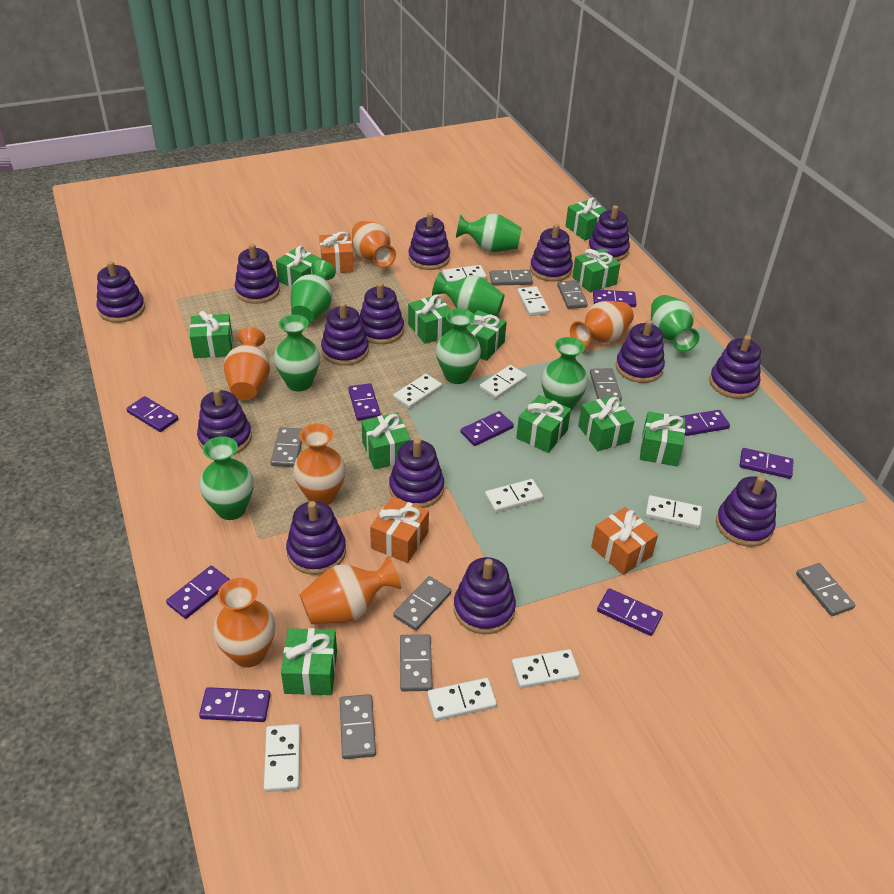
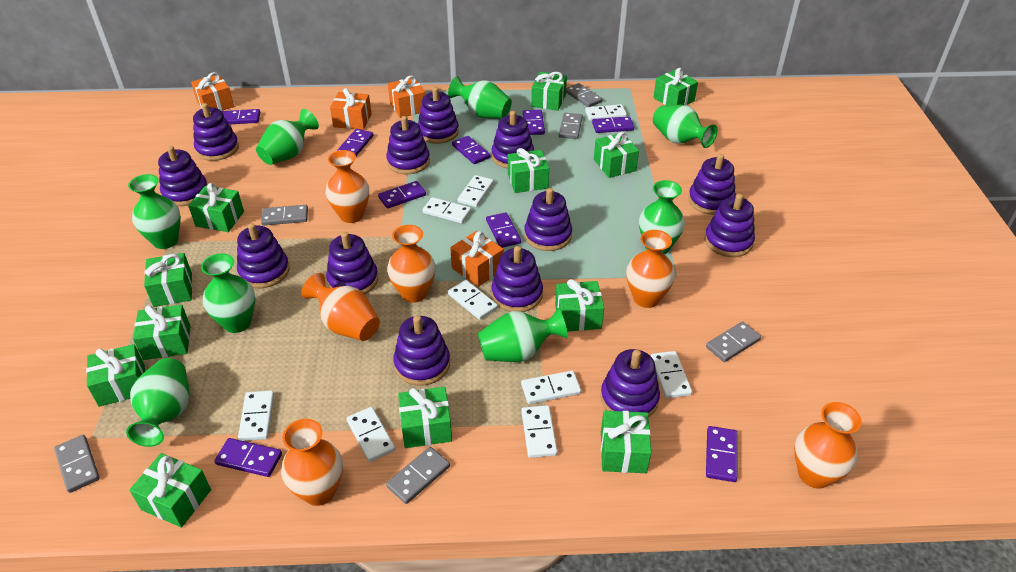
green gift: 11 -> 12
grey domino: 8 -> 6
orange gift: 3 -> 4
purple stacking toy: 14 -> 13

